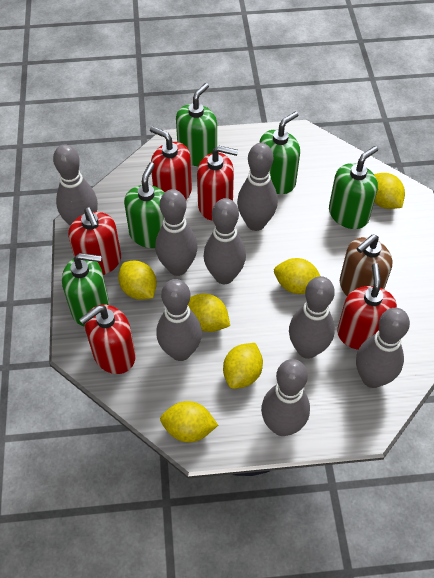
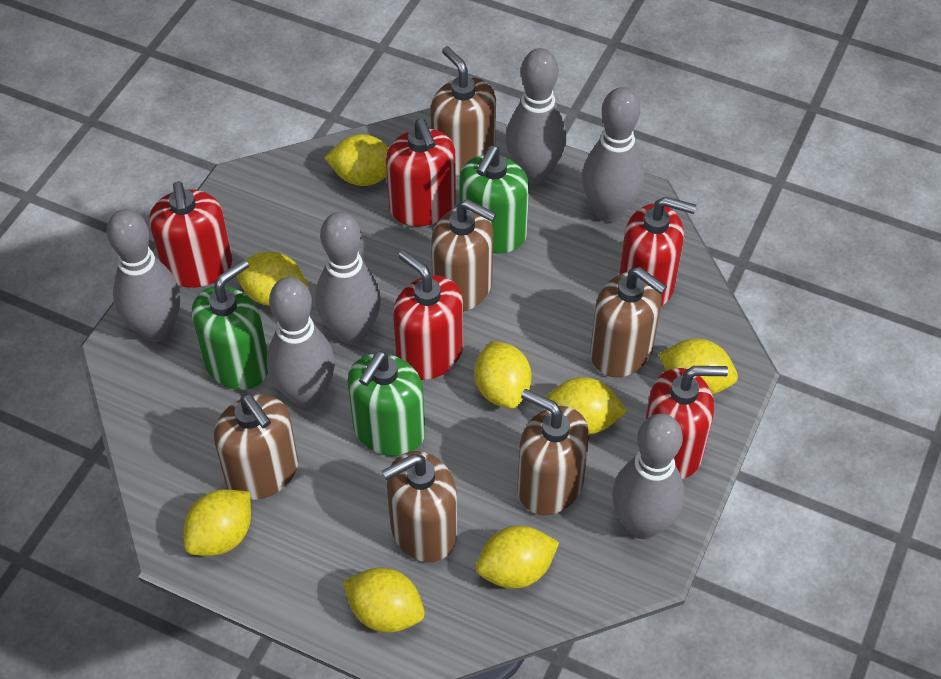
brown soap dispenser: 1 -> 6
green soap dispenser: 5 -> 3
grey bowling pin: 8 -> 6
yellow lemon: 6 -> 8

